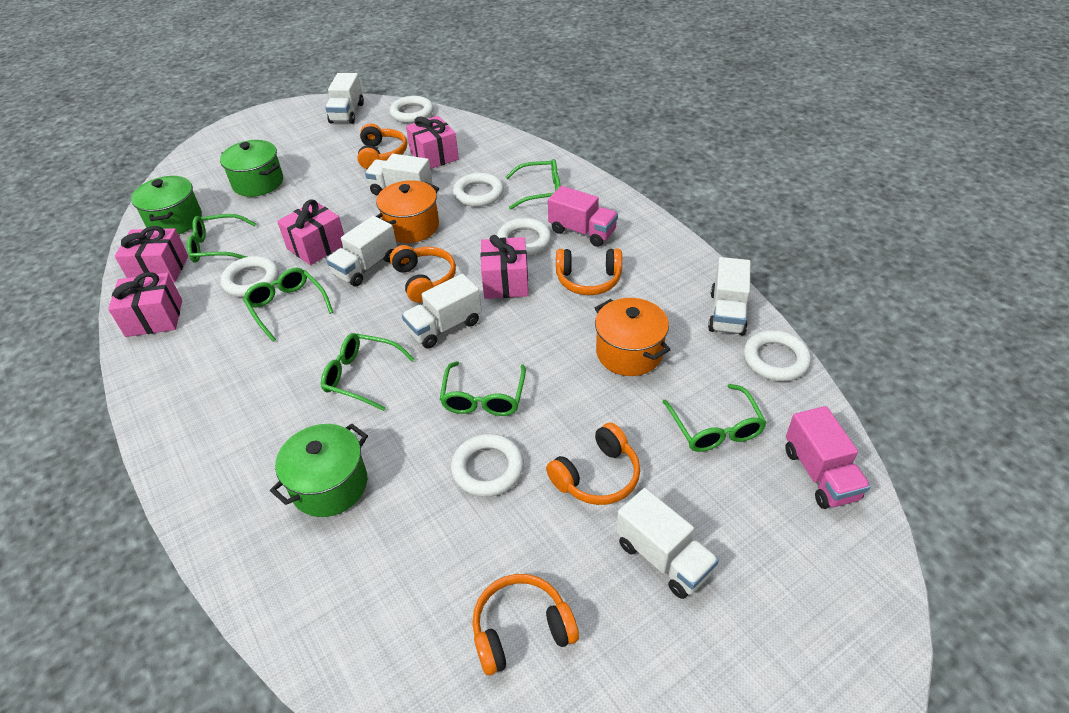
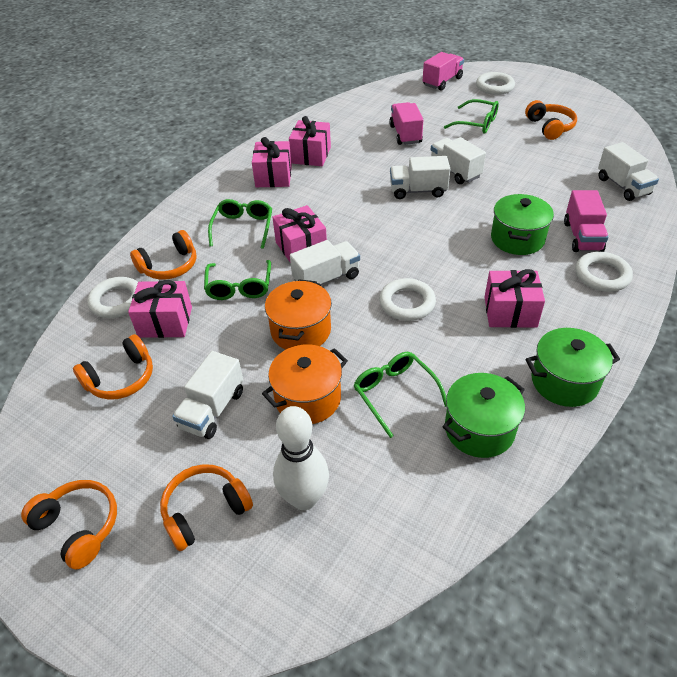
green glasses: 6 -> 4
pink truck: 2 -> 3
white bowling pin: 0 -> 1
white ring: 6 -> 4
white truck: 6 -> 5

